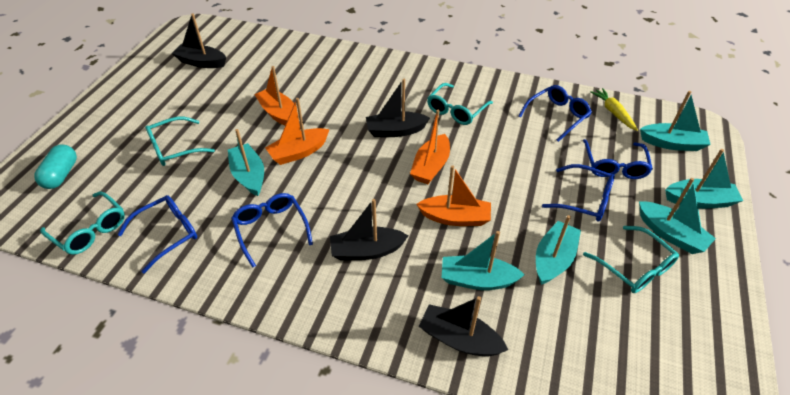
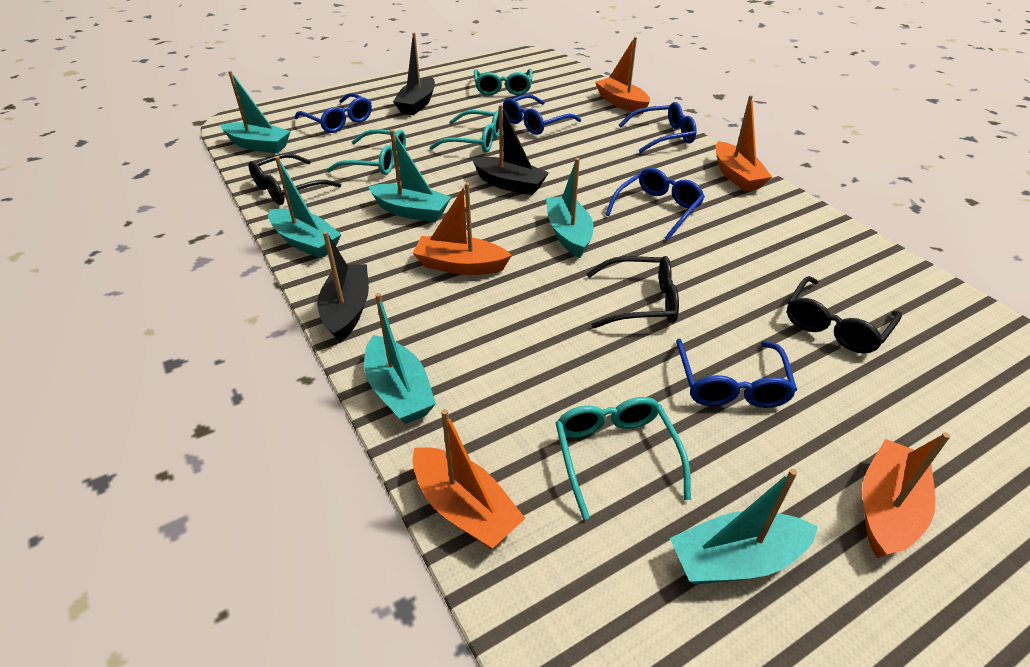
black boat: 4 -> 3
black glasses: 0 -> 3
orange boat: 4 -> 5
turquoise capsule: 1 -> 0
yellow carrot: 1 -> 0

